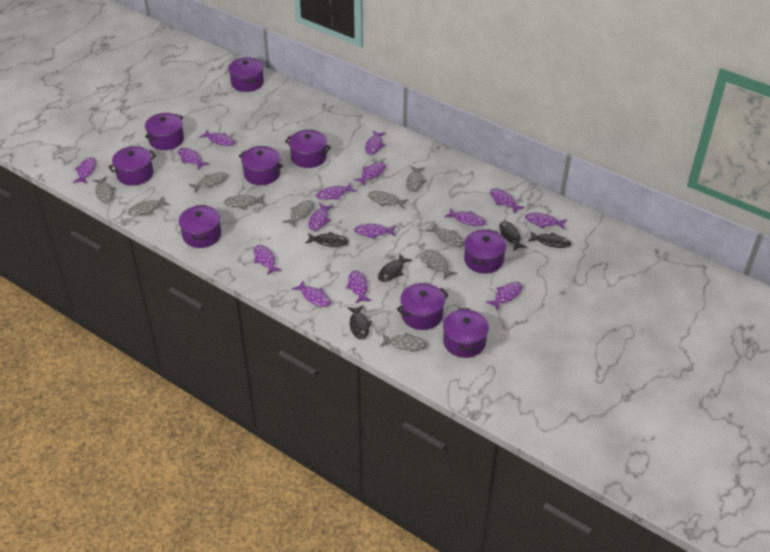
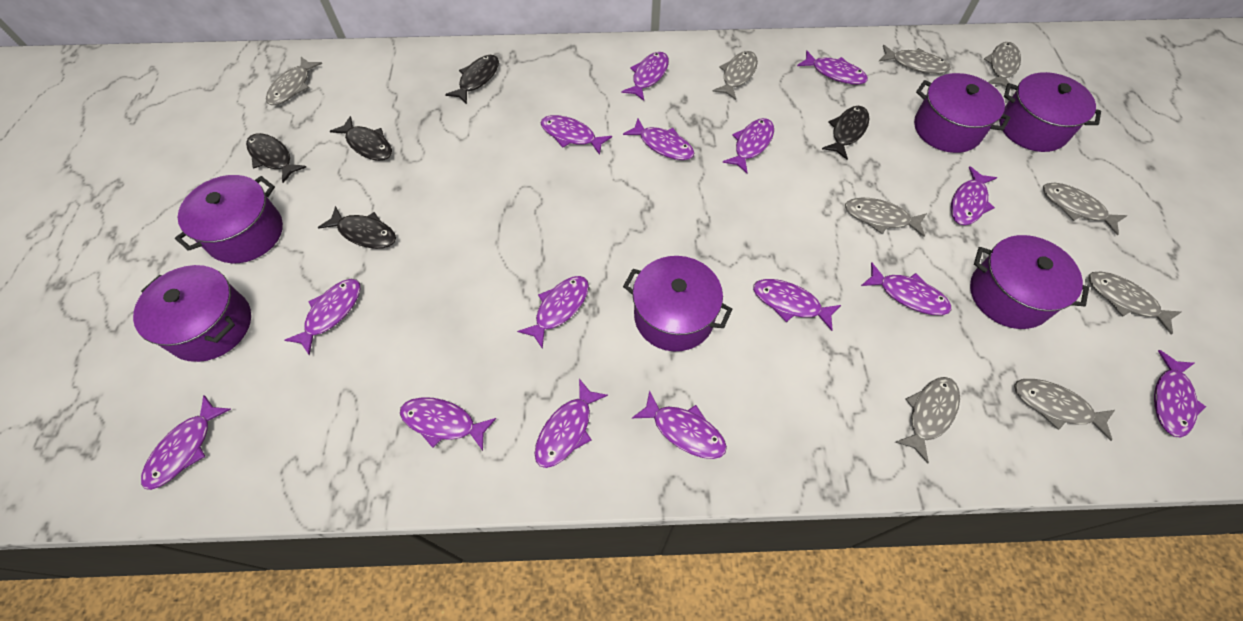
grey fish: 10 -> 9
purple pot: 9 -> 6

